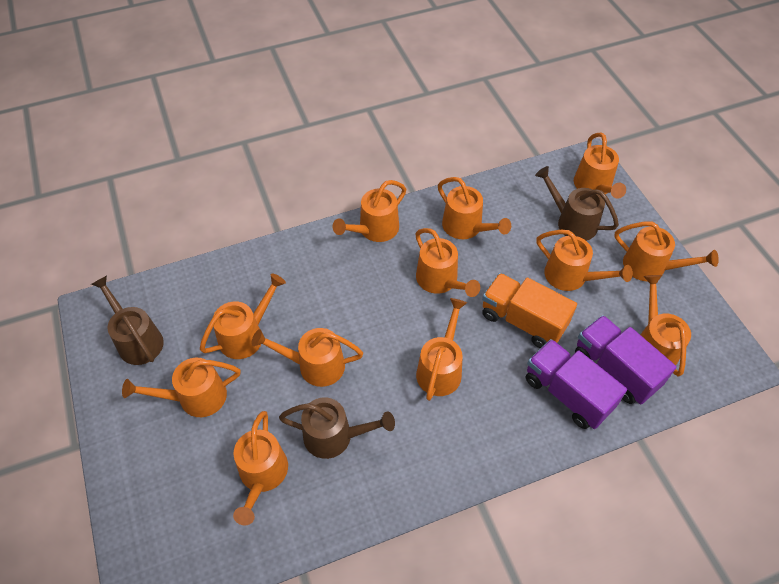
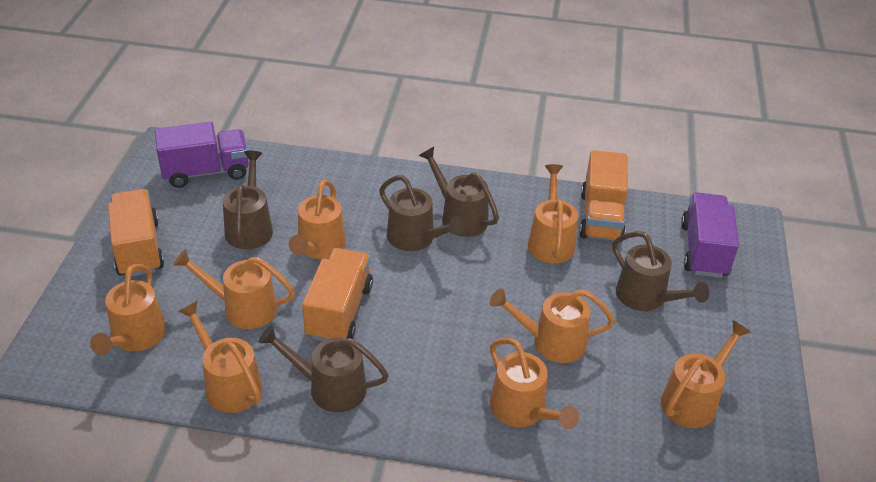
brown watering can: 3 -> 5
orange truck: 1 -> 3
orange watering can: 12 -> 8

